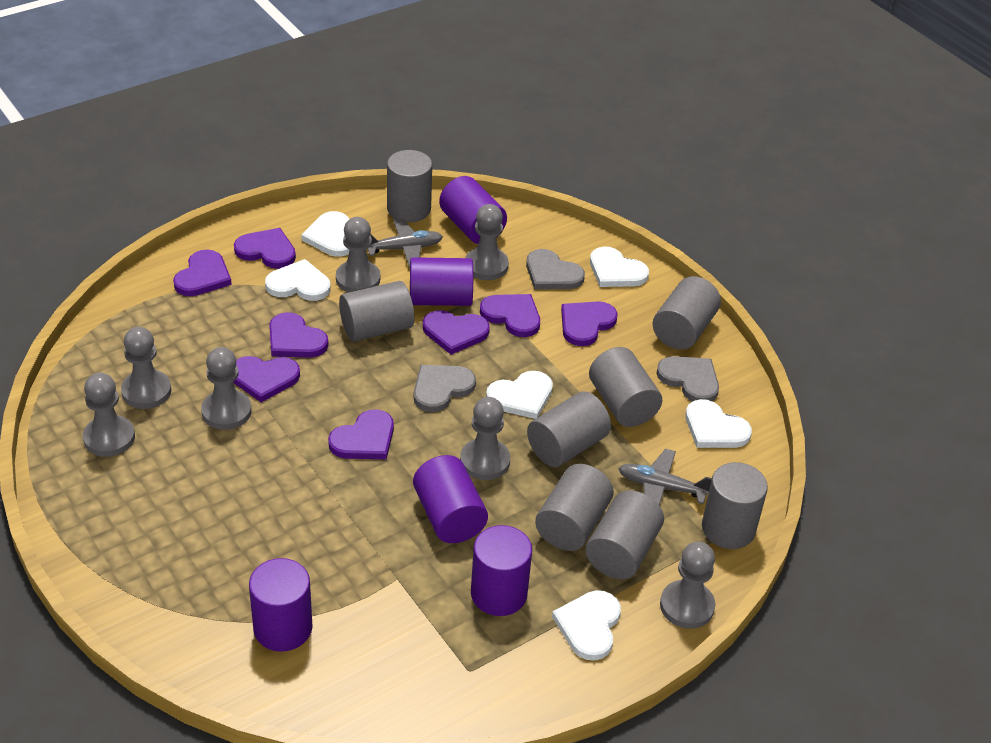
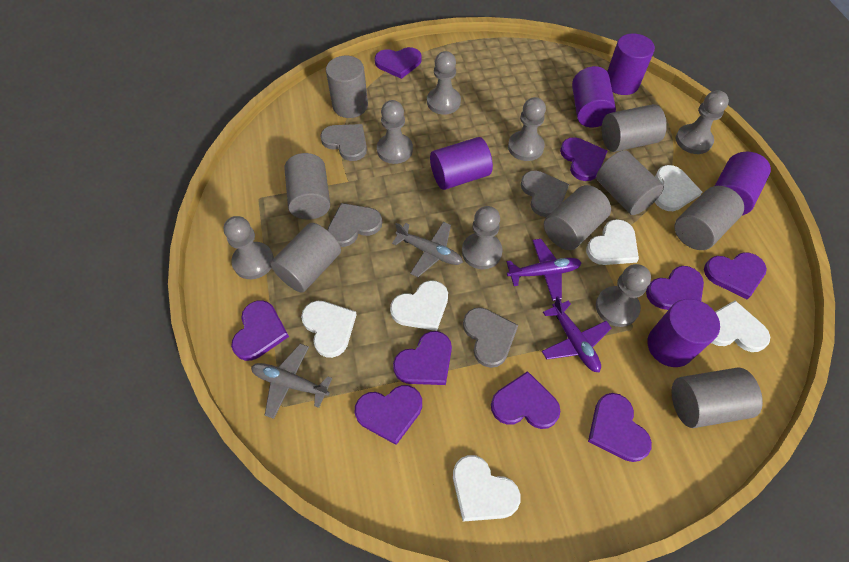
grey heart: 3 -> 4
purple heart: 8 -> 9
purple plane: 0 -> 2

